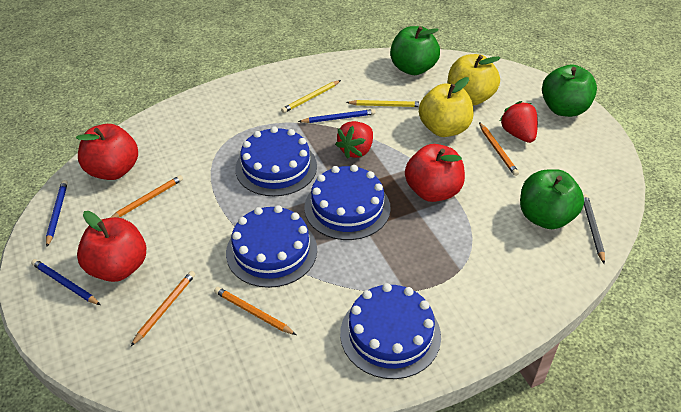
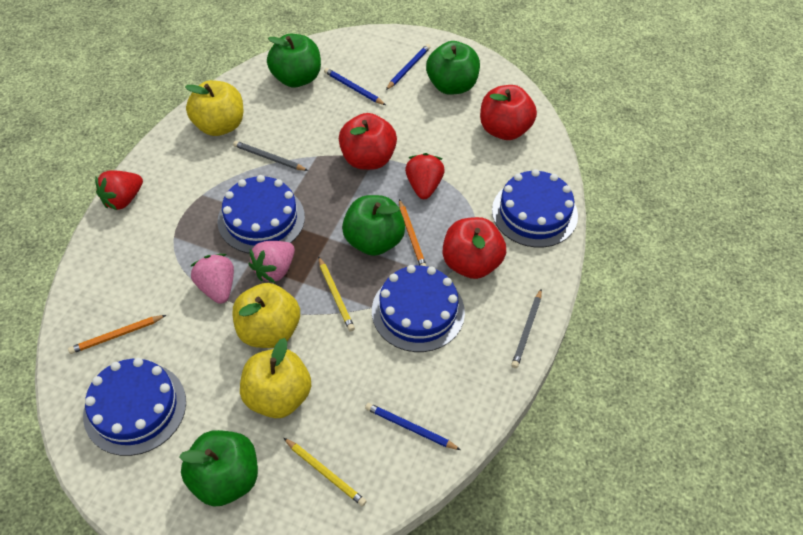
green apple: 3 -> 4
grey pencil: 1 -> 2
orange pencil: 4 -> 2
pink strawberry: 0 -> 2
yellow apple: 2 -> 3

